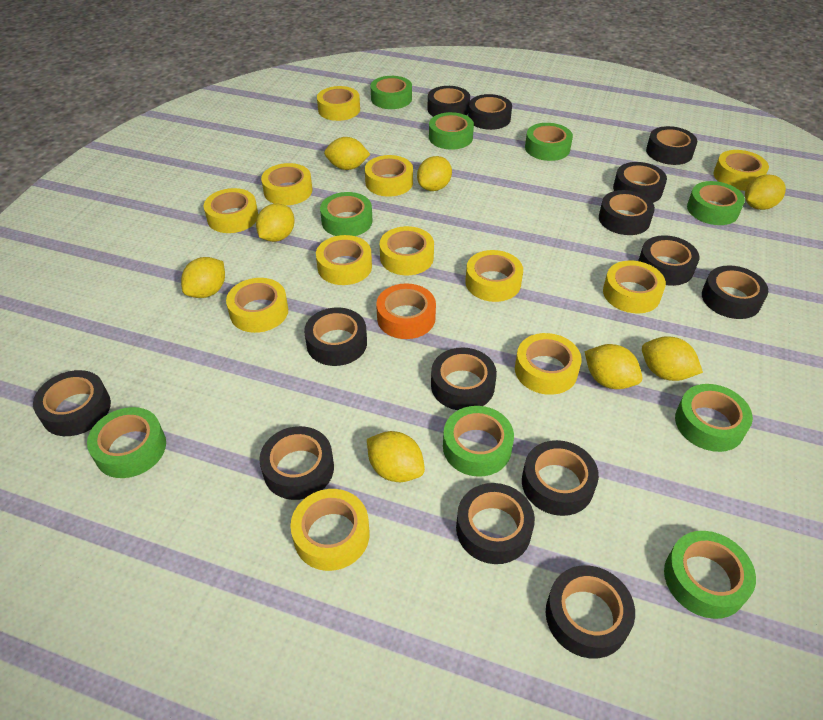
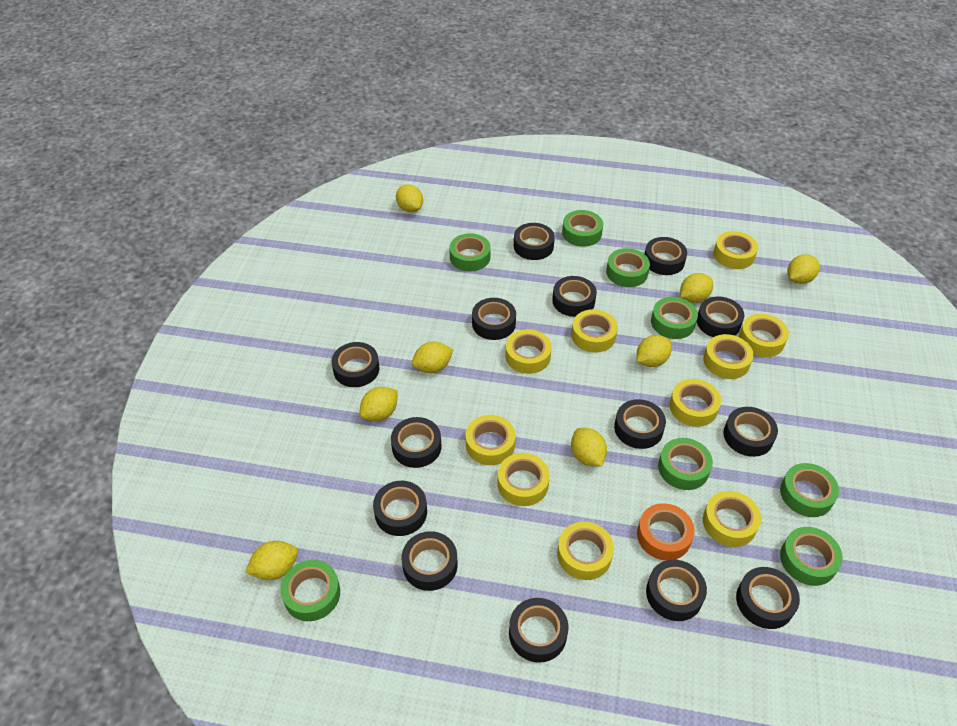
green tape: 9 -> 8
yellow tape: 12 -> 10

